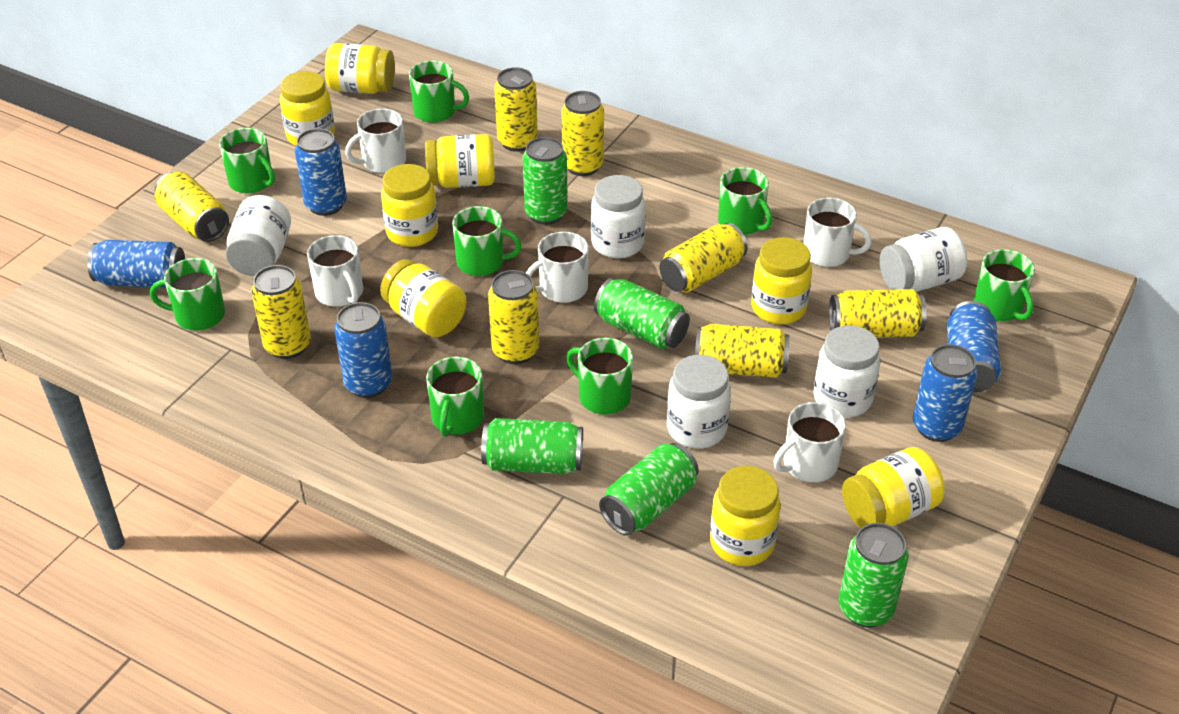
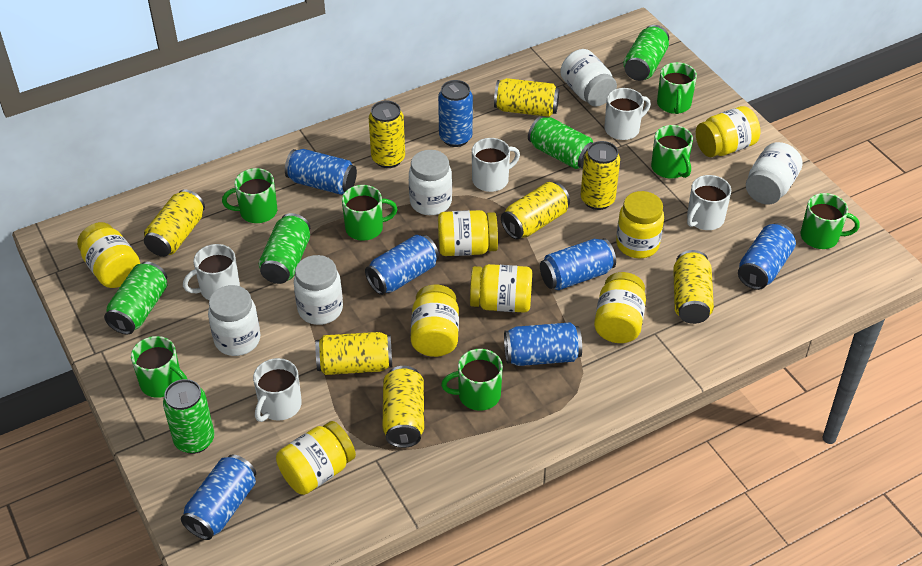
blue can: 5 -> 7
green mug: 8 -> 7

